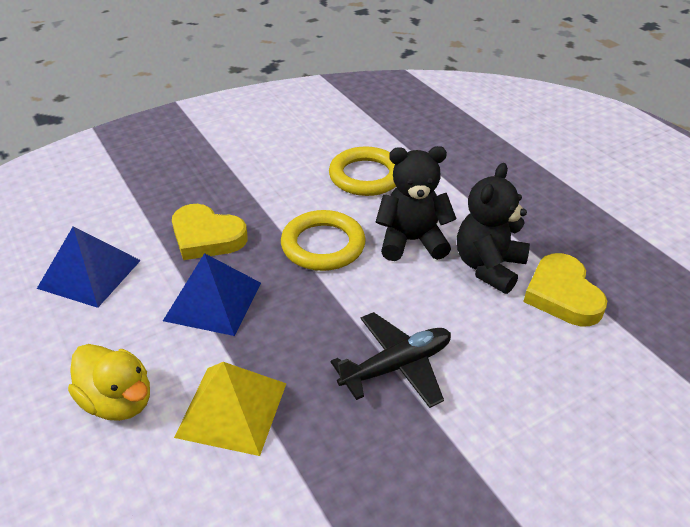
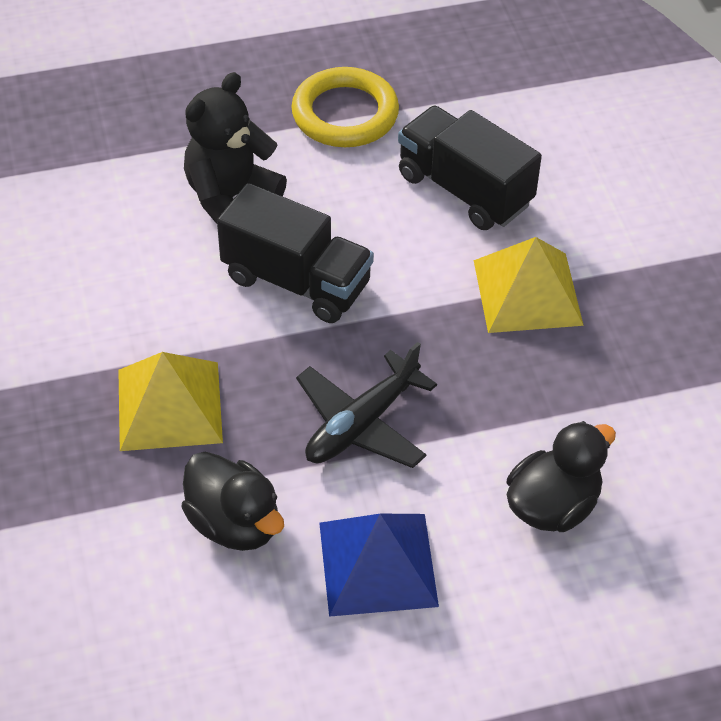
black duck: 0 -> 2
black teddy bear: 2 -> 1
black truck: 0 -> 2
blue pyramid: 2 -> 1
yellow duck: 1 -> 0
yellow heart: 2 -> 0
yellow pyramid: 1 -> 2
yellow ring: 2 -> 1

